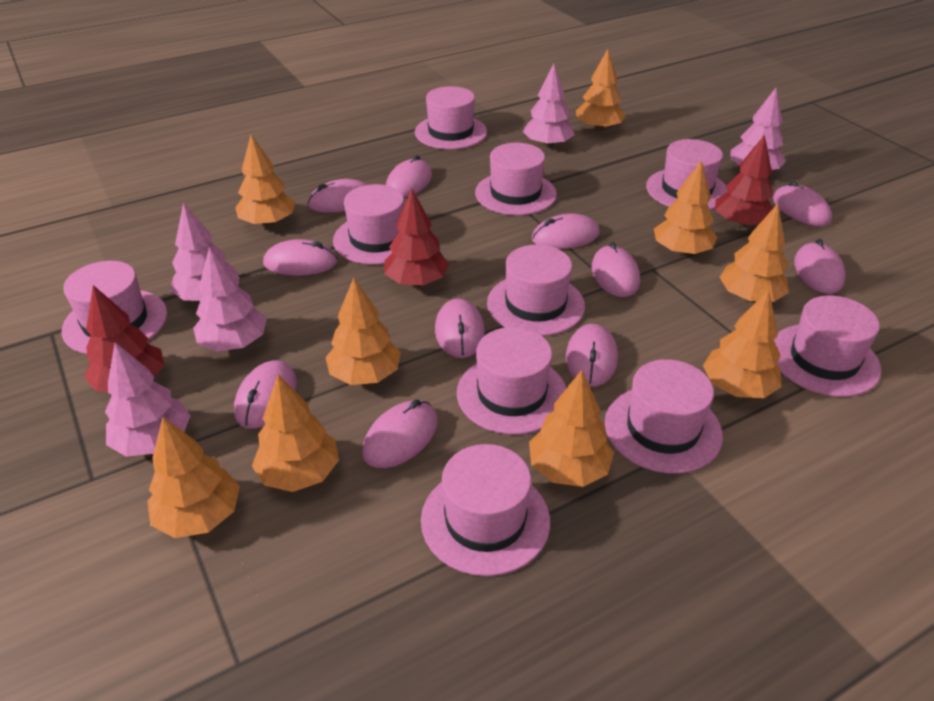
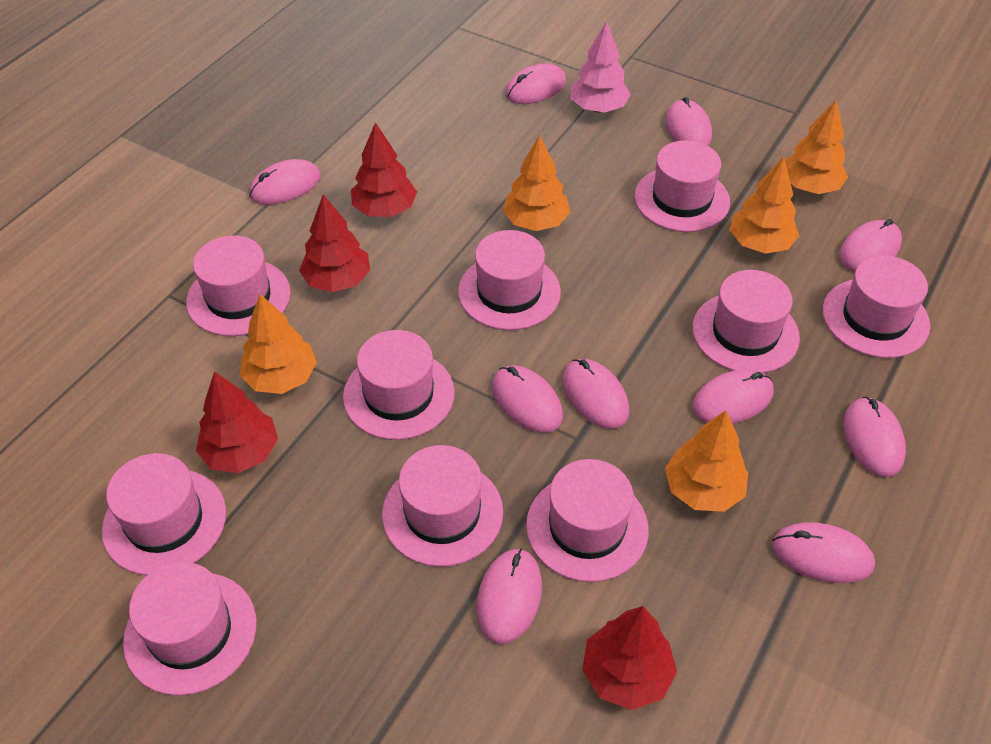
orange tree: 9 -> 5
pink mouse: 11 -> 10
pink tree: 5 -> 1
red tree: 3 -> 4

